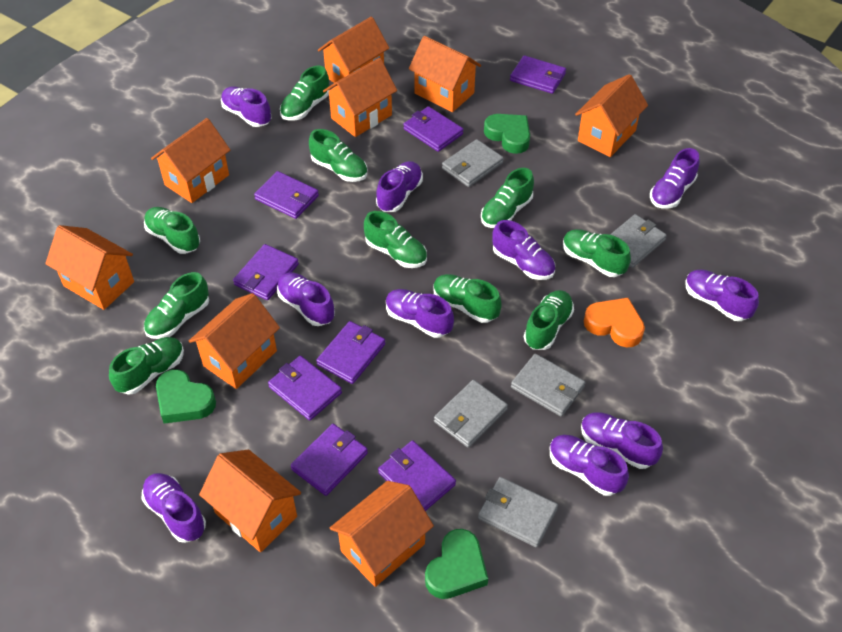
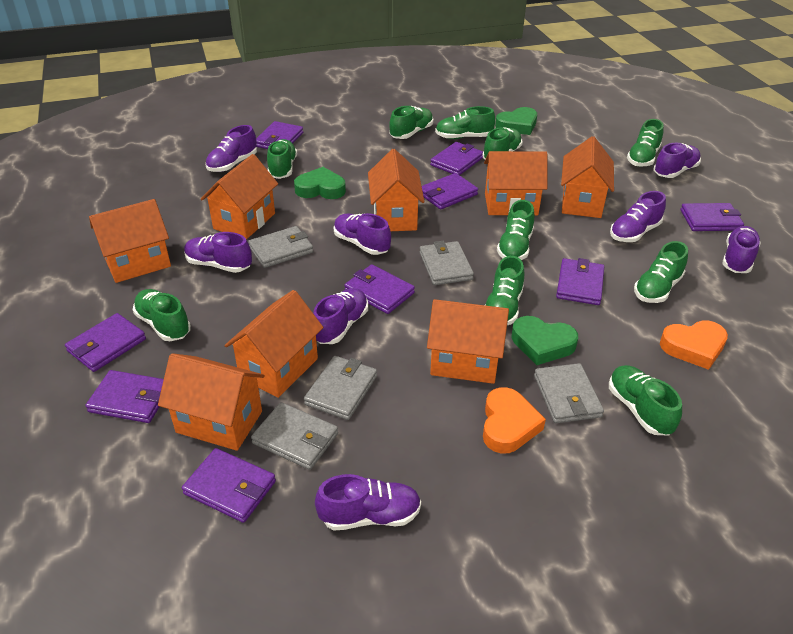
orange heart: 1 -> 2
orange house: 9 -> 8
purple shoe: 10 -> 8
purple wallet: 8 -> 9

